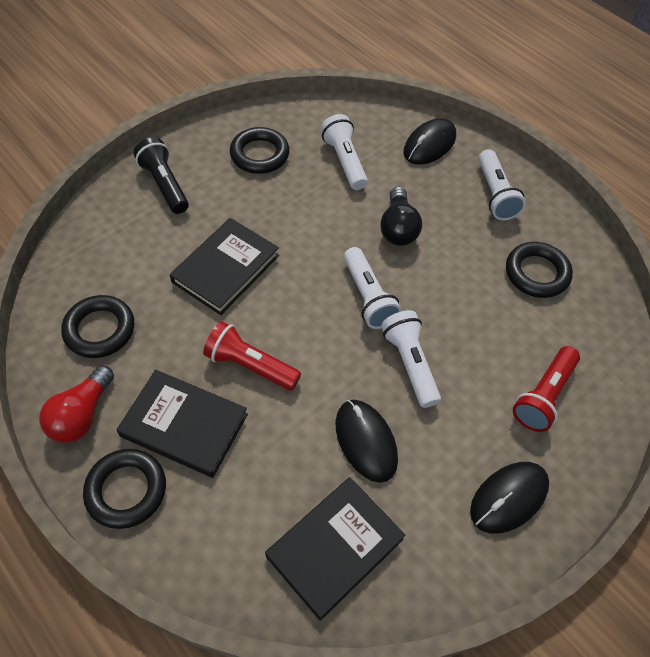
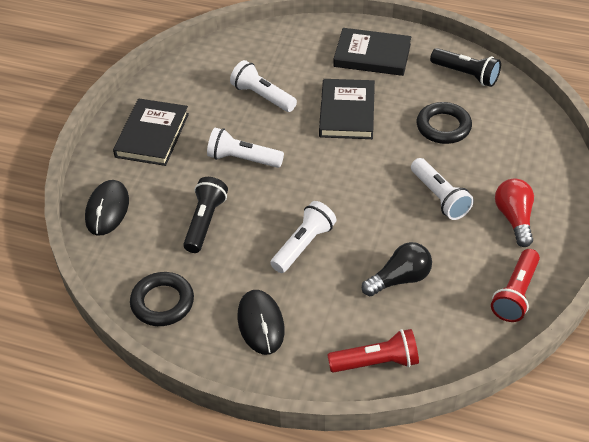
black flashlight: 1 -> 2
black mouse: 3 -> 2
black ring: 4 -> 2

